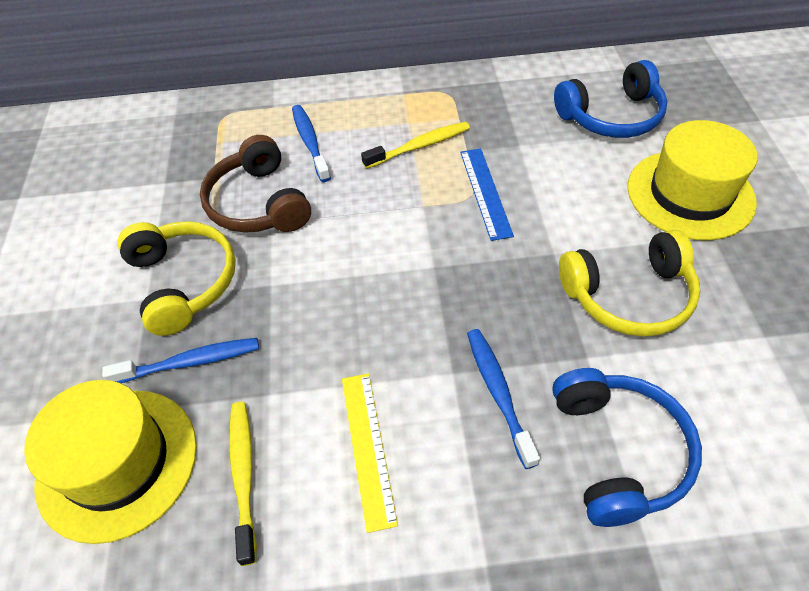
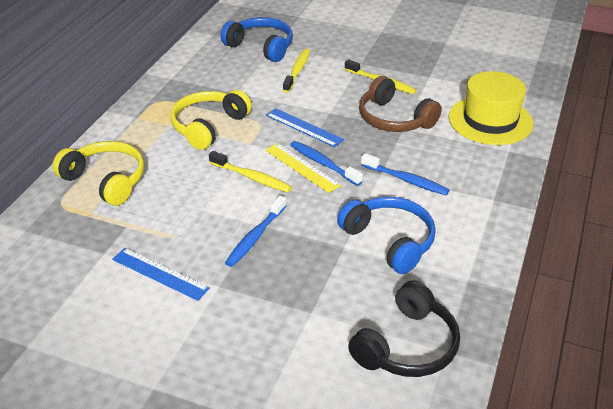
black headphones: 0 -> 1
blue ruler: 1 -> 2
yellow hat: 2 -> 1
yellow toothbrush: 2 -> 3

